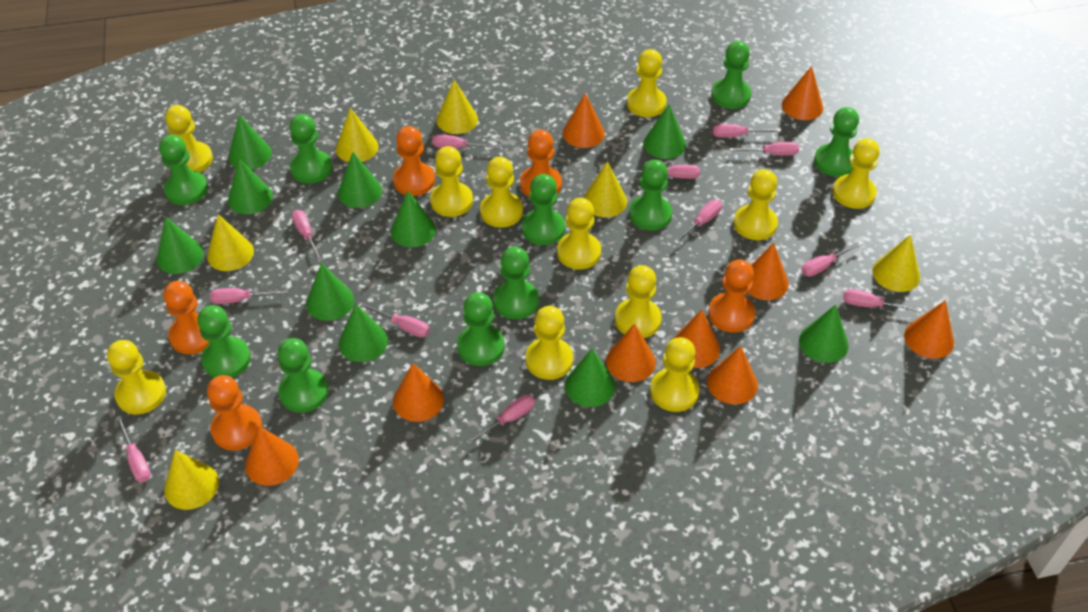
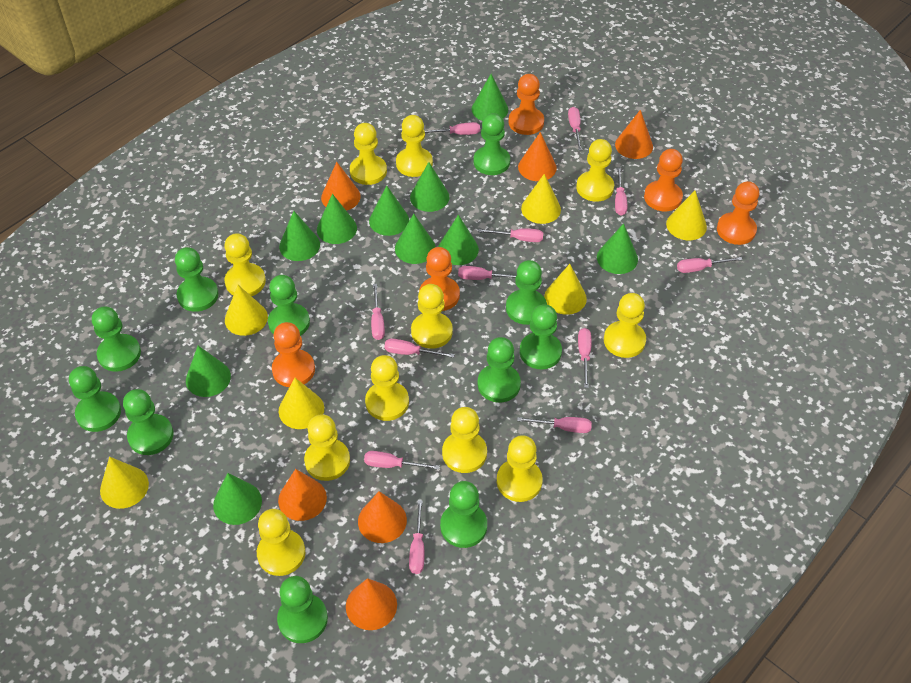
green pawn: 10 -> 11
orange cone: 9 -> 6

